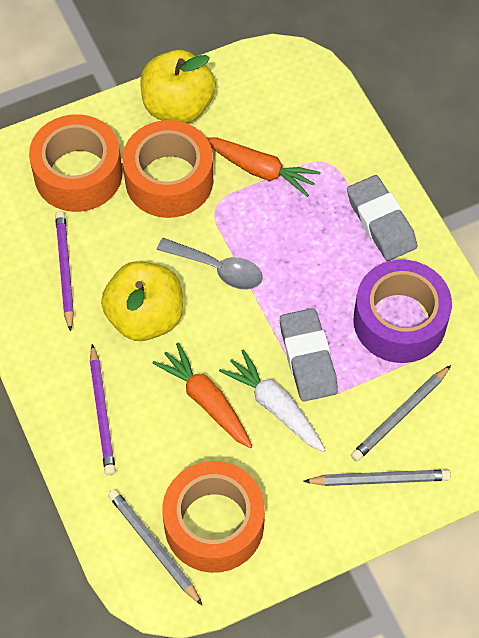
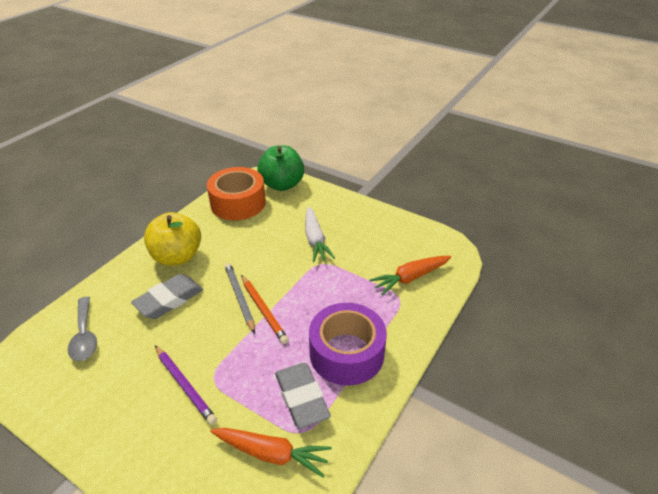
green apple: 0 -> 1
grey pencil: 3 -> 1
orange pencil: 0 -> 1
orange tape: 3 -> 1
purple pencil: 2 -> 1
yellow apple: 2 -> 1

